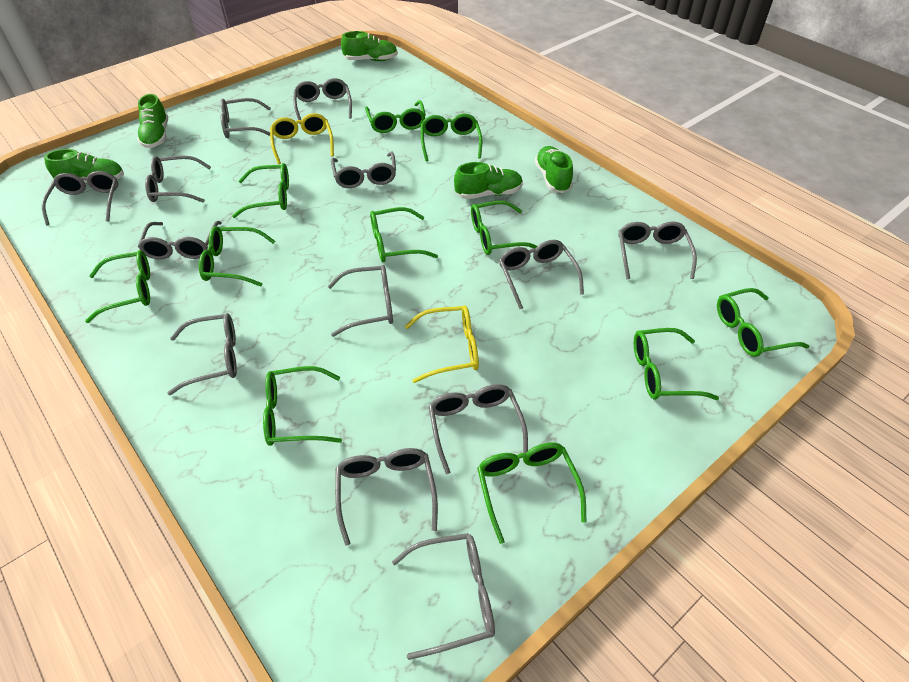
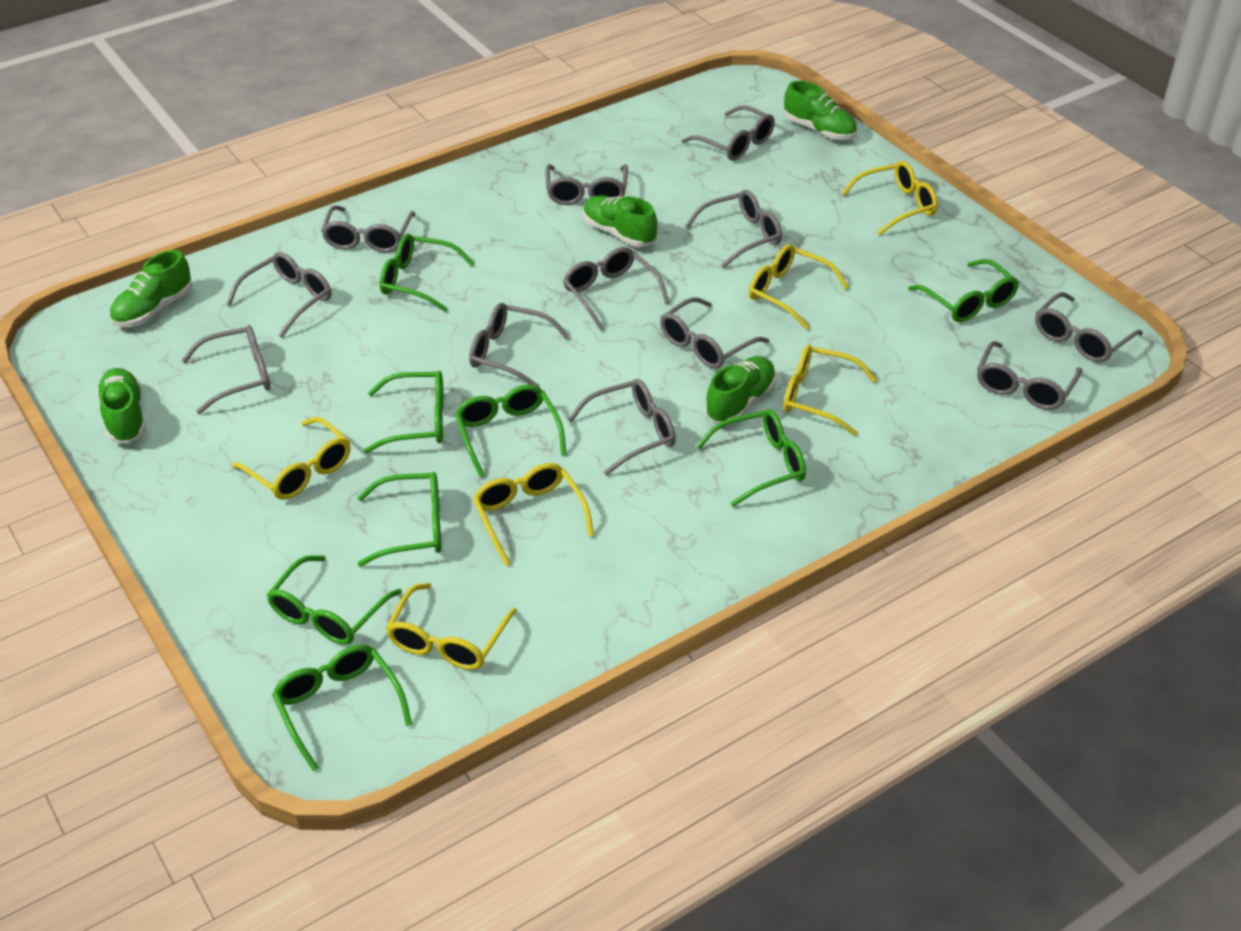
green glasses: 11 -> 8
grey glasses: 13 -> 12
yellow glasses: 2 -> 6

